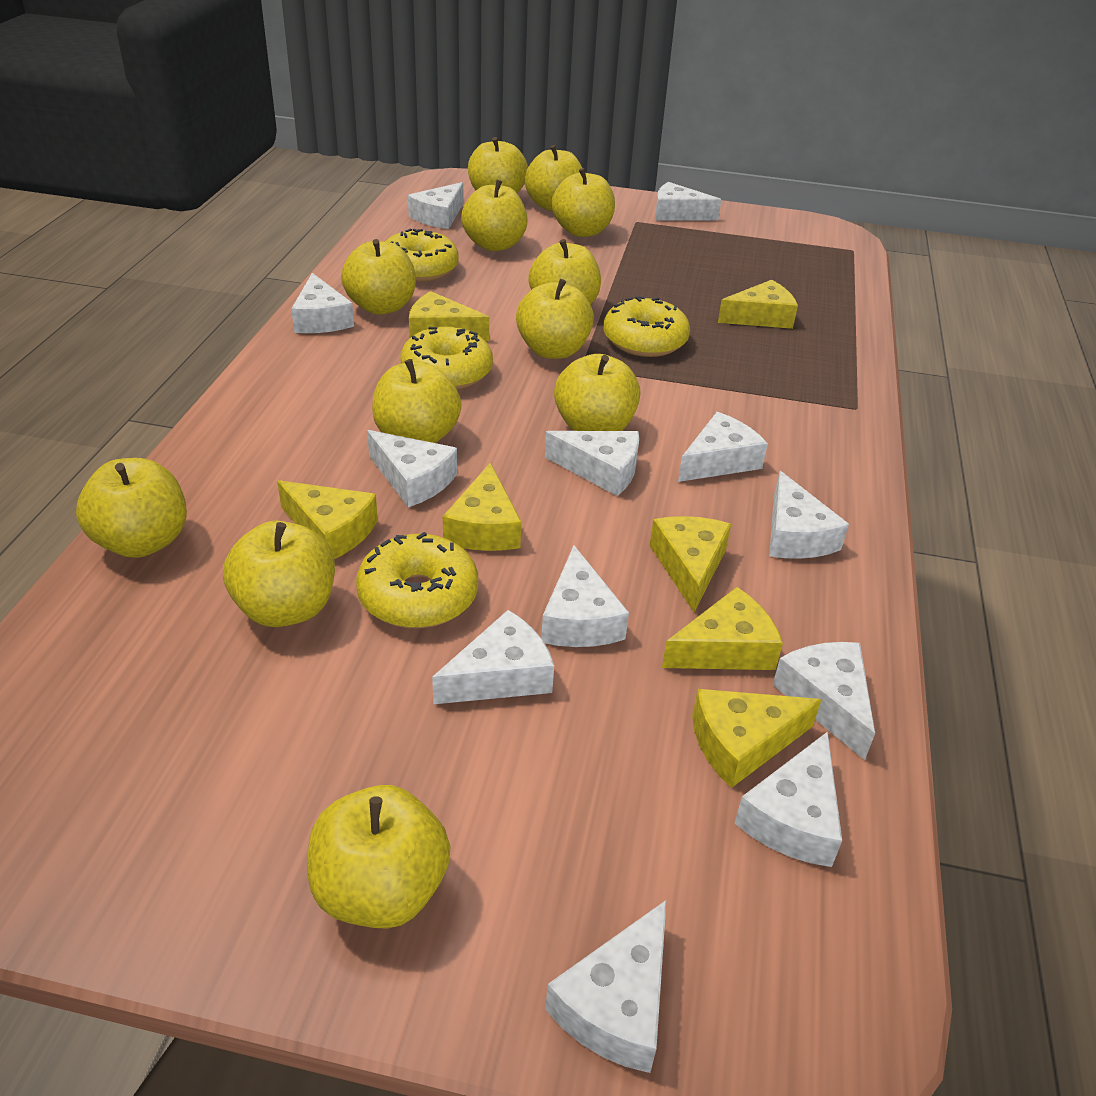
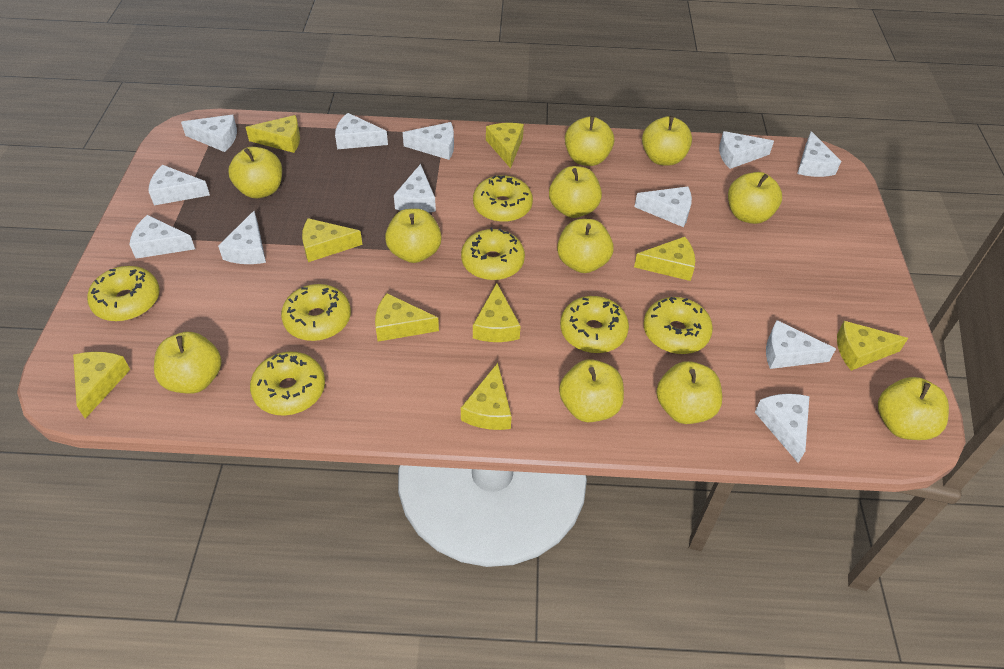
yellow apple: 12 -> 11
yellow cheese: 7 -> 9
yellow donut: 4 -> 7

